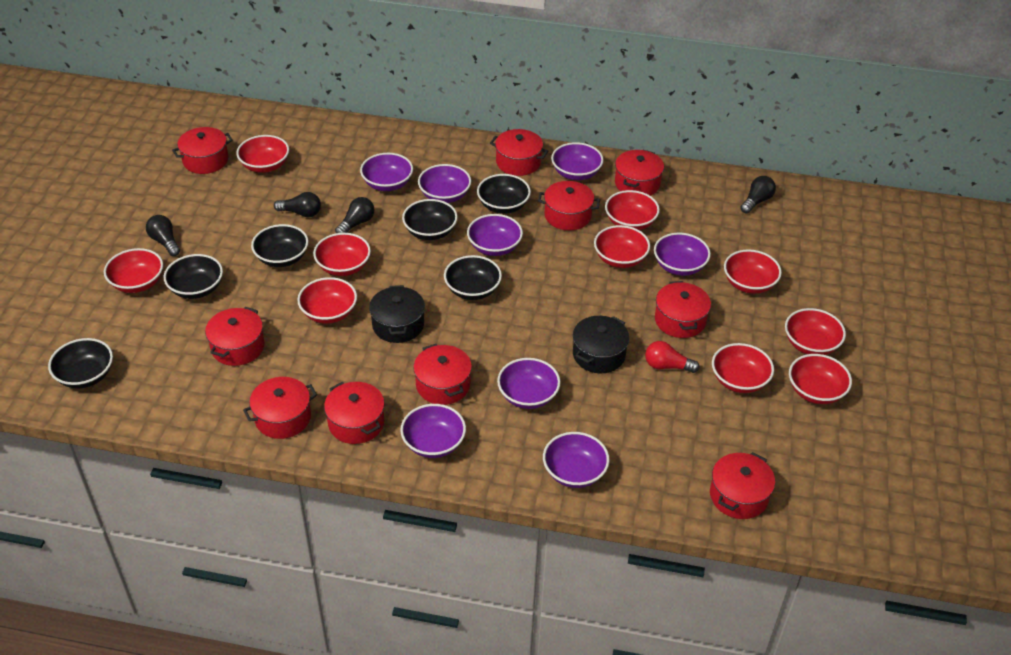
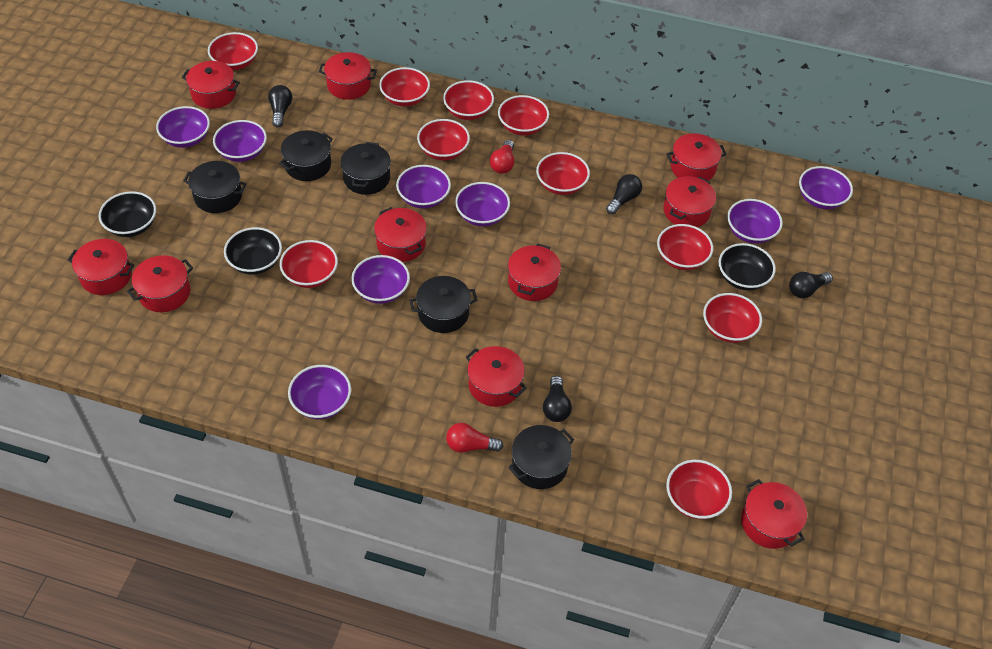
black bowl: 6 -> 3
black pot: 2 -> 5
red light bulb: 1 -> 2

